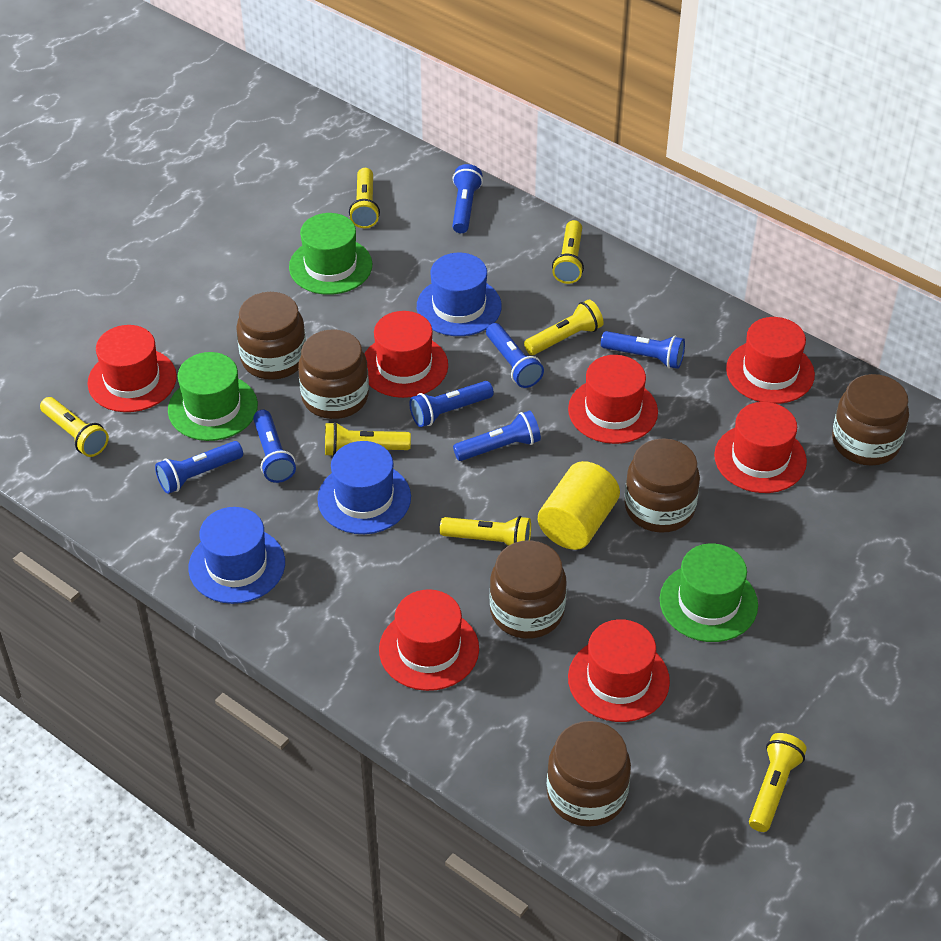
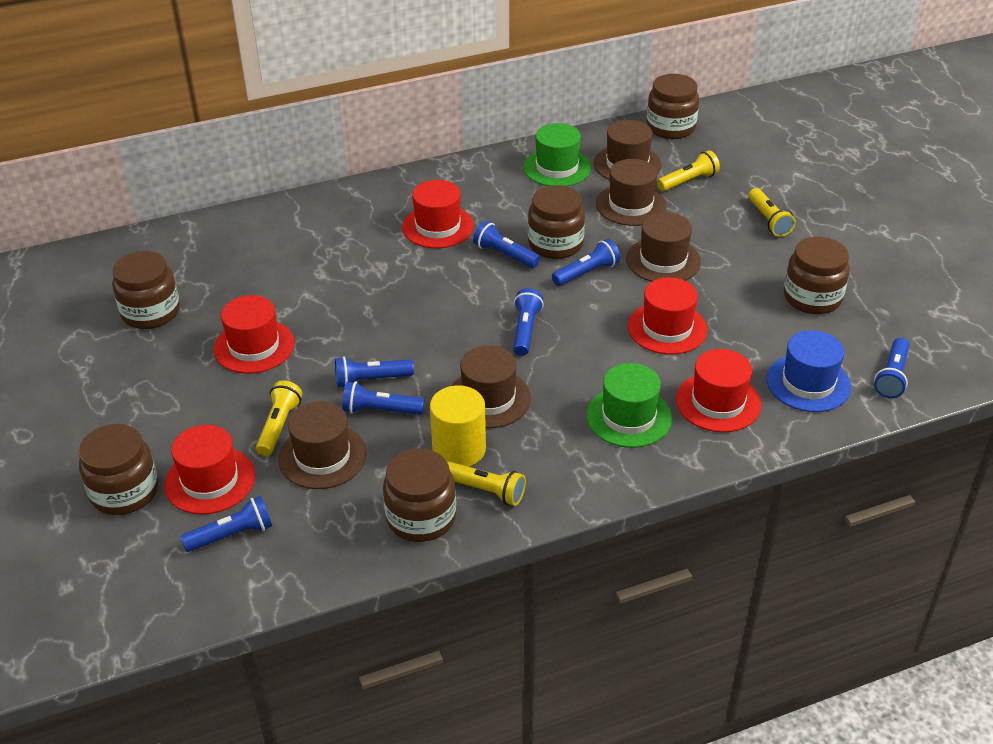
blue hat: 3 -> 1
brown hat: 0 -> 5
green hat: 3 -> 2
red hat: 7 -> 5
yellow flashlight: 7 -> 4

